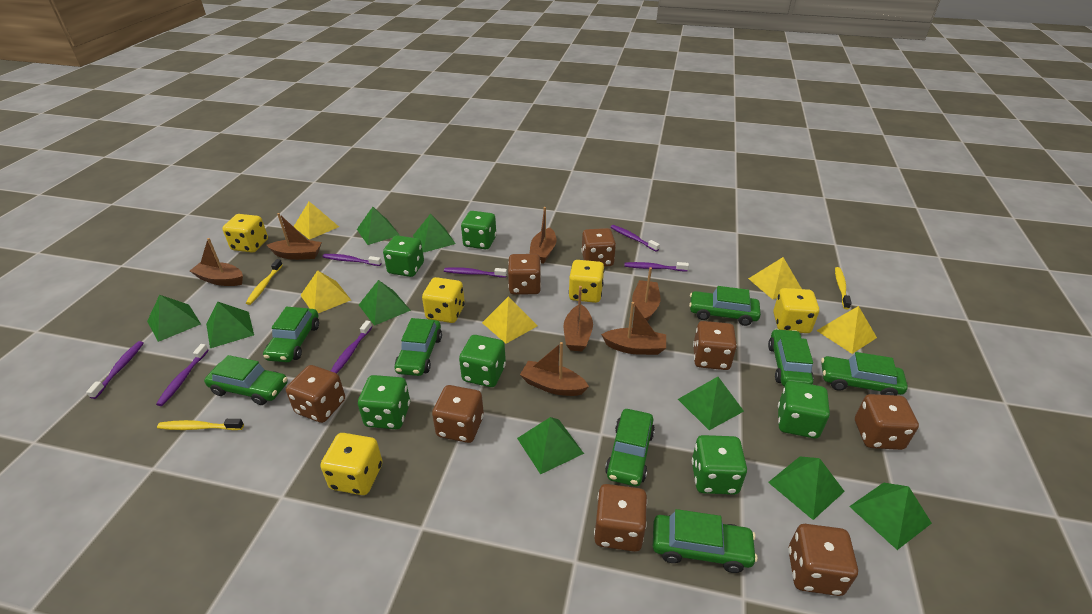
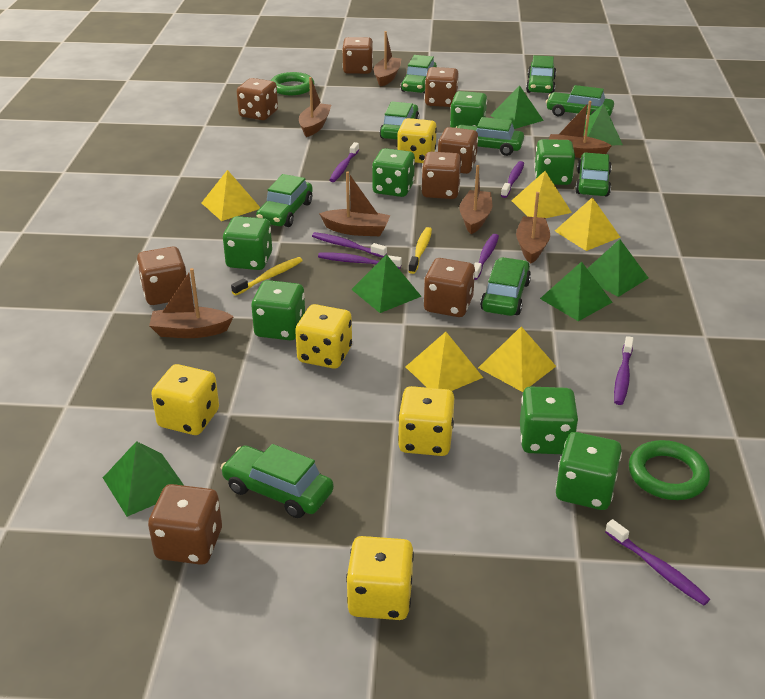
green car: 8 -> 9
green dice: 6 -> 7
green pyramid: 9 -> 6
green ring: 0 -> 2
yellow toothbrush: 3 -> 2

